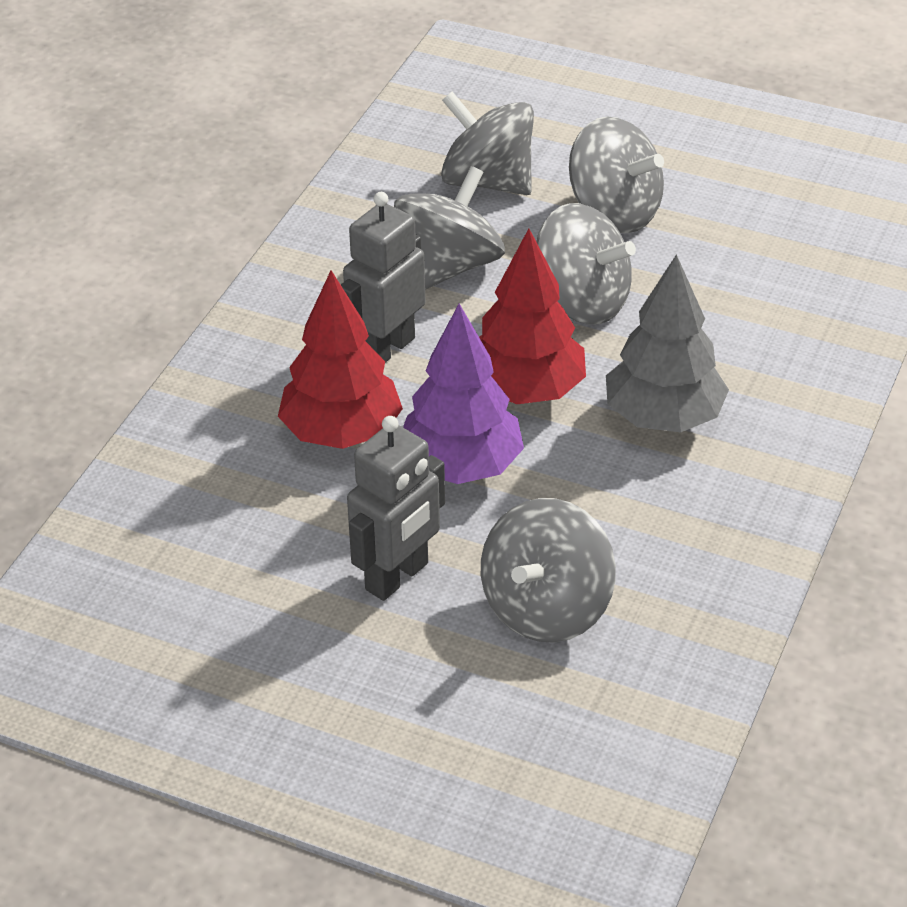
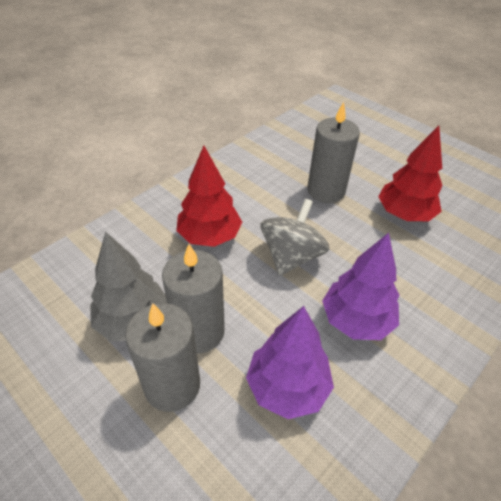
grey candle: 0 -> 3
grey robot: 2 -> 0
grey spinning top: 5 -> 1
purple tree: 1 -> 2

